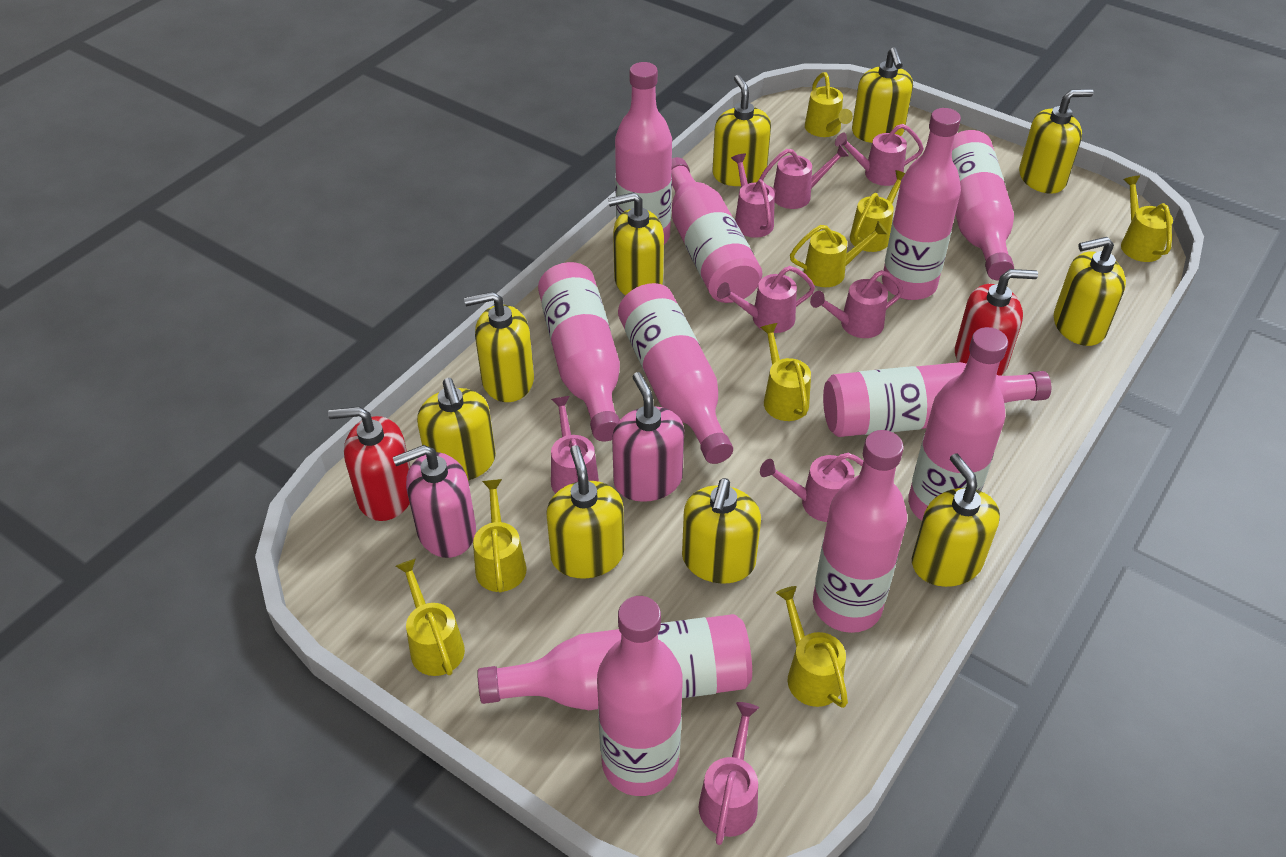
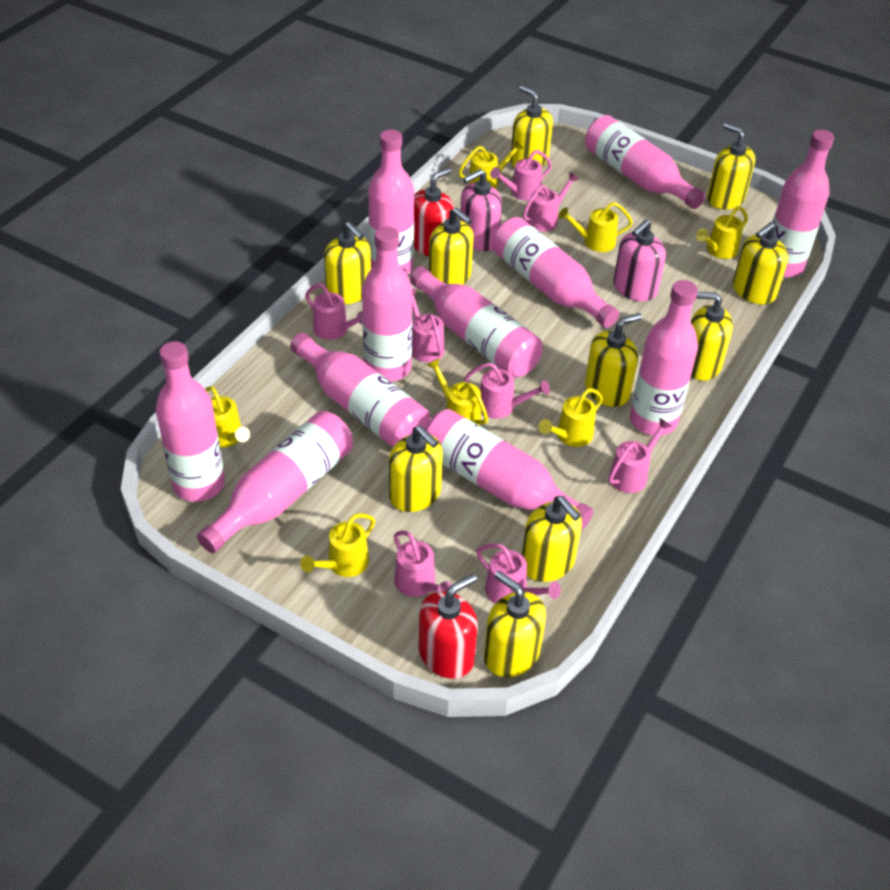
yellow watering can: 8 -> 7

